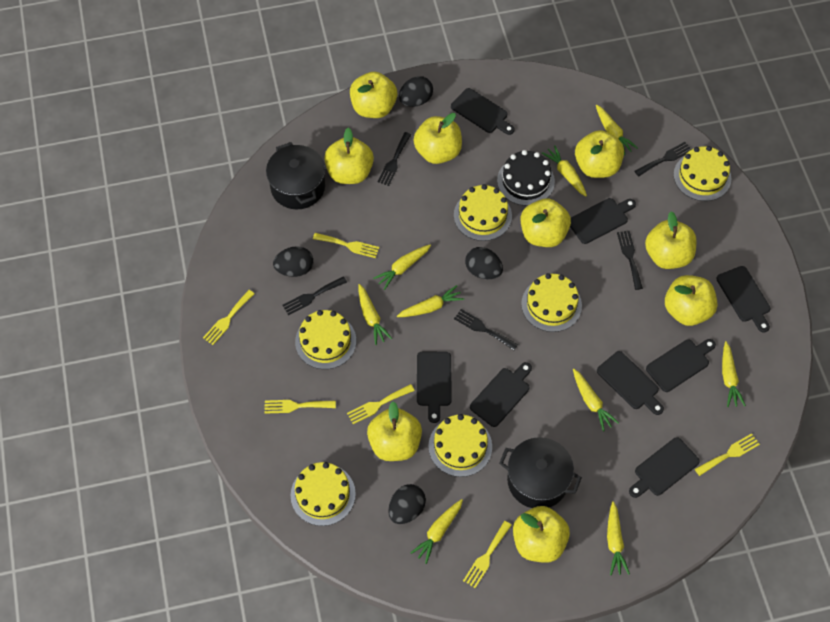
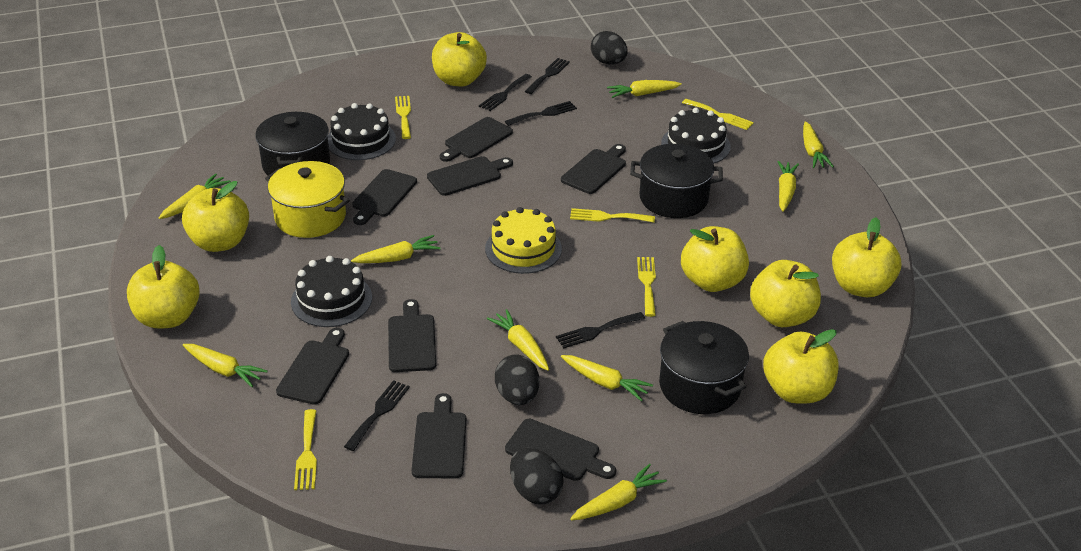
black cake: 1 -> 3
black egg: 4 -> 3
black pot: 2 -> 3
yellow apple: 9 -> 7
yellow cake: 6 -> 1
yellow fork: 6 -> 5
yellow pot: 0 -> 1

